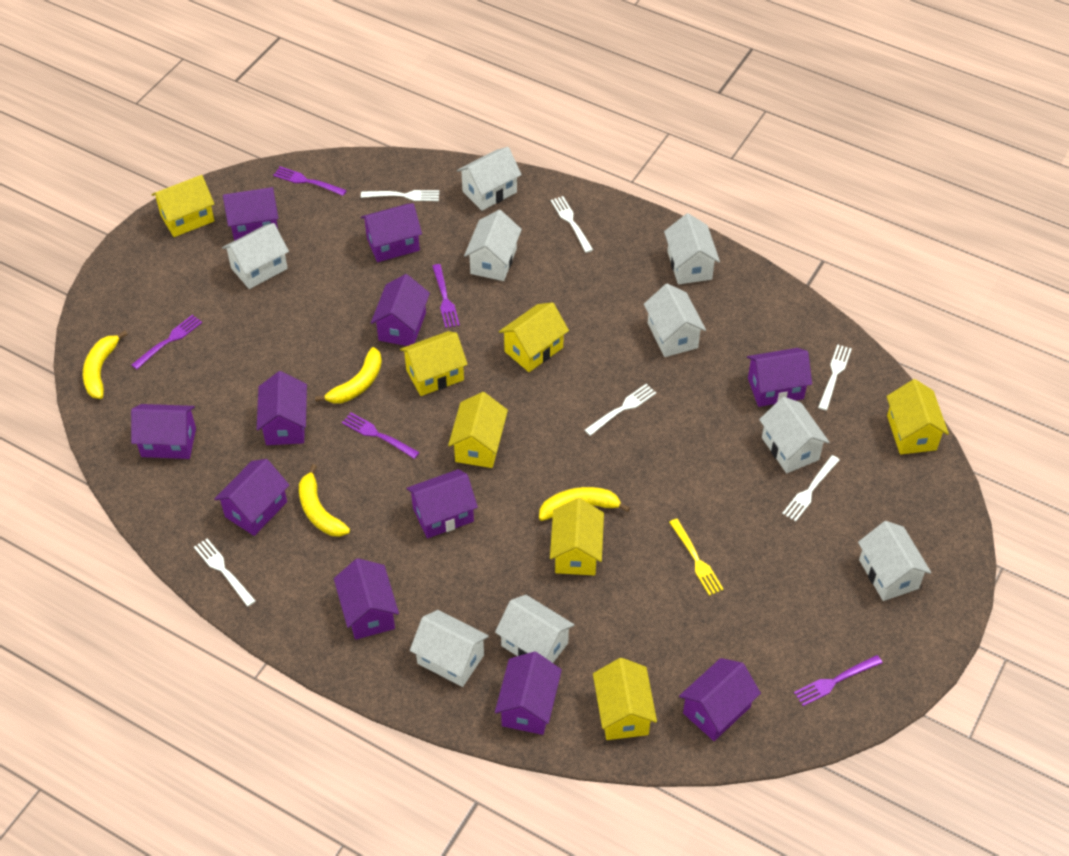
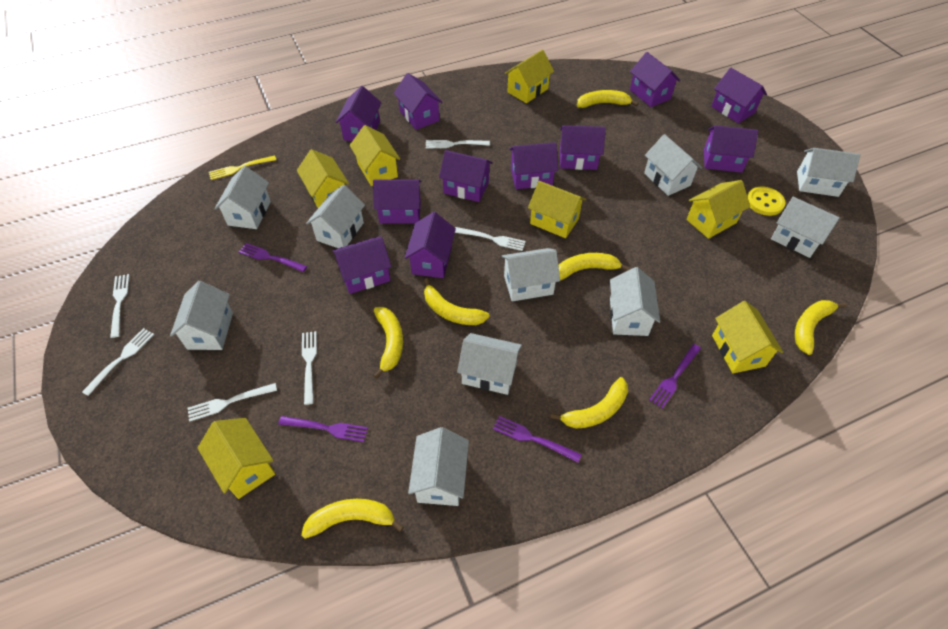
purple fork: 5 -> 4
white house: 9 -> 10
yellow banana: 4 -> 7
yellow button: 0 -> 1

